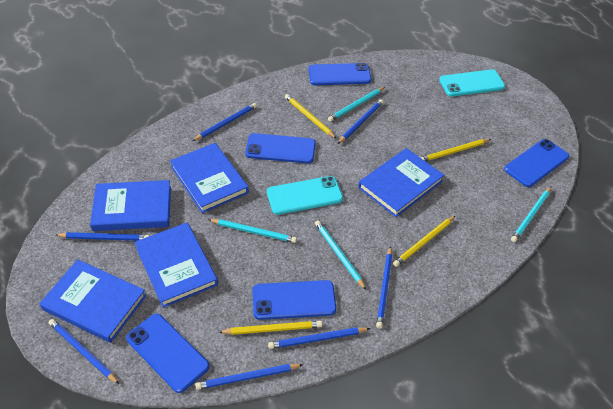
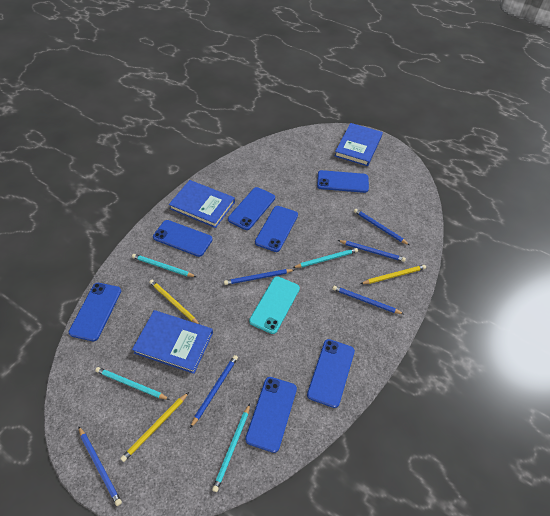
blue book: 5 -> 3
blue pencil: 7 -> 6
blue phone: 5 -> 7
turquoise phone: 2 -> 1
yellow pencil: 4 -> 3

